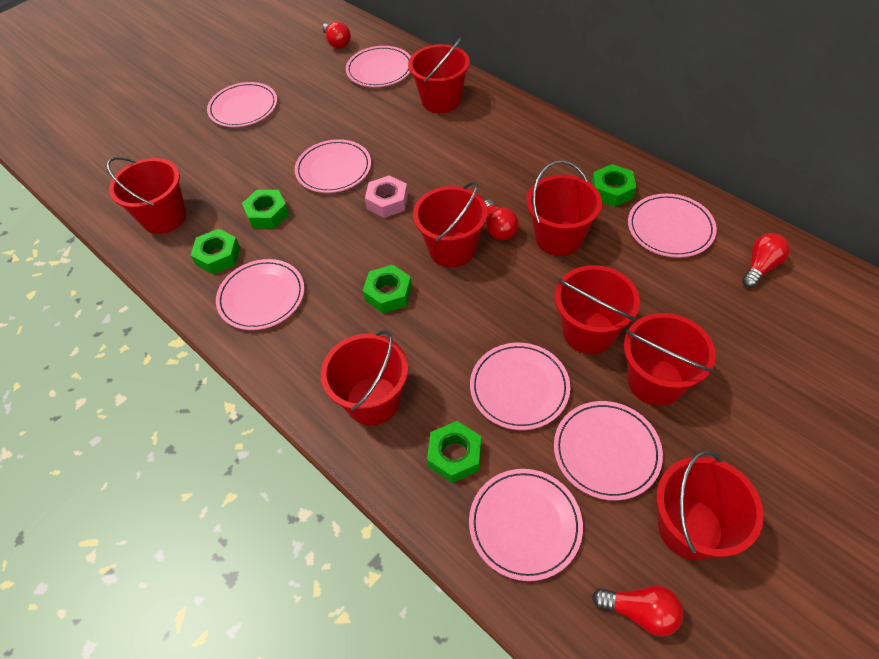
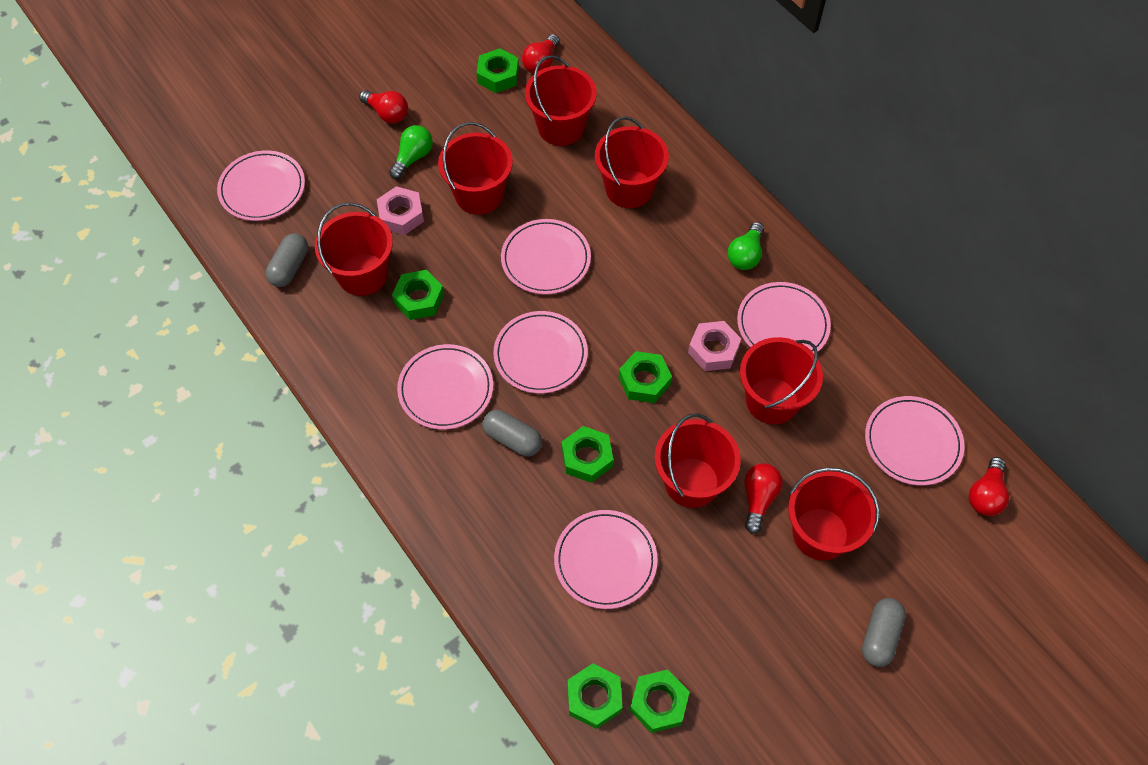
green light bulb: 0 -> 2
green nut: 5 -> 6
grey capsule: 0 -> 3
pink nut: 1 -> 2
pink plate: 8 -> 7
red bucket: 8 -> 7

